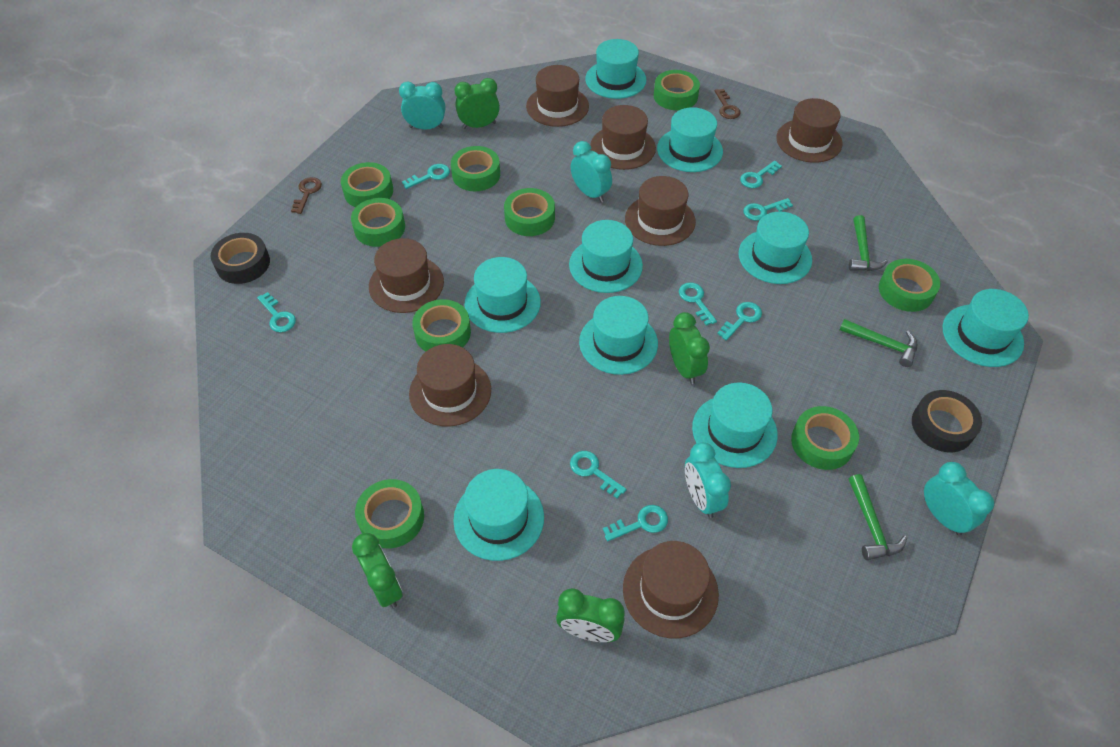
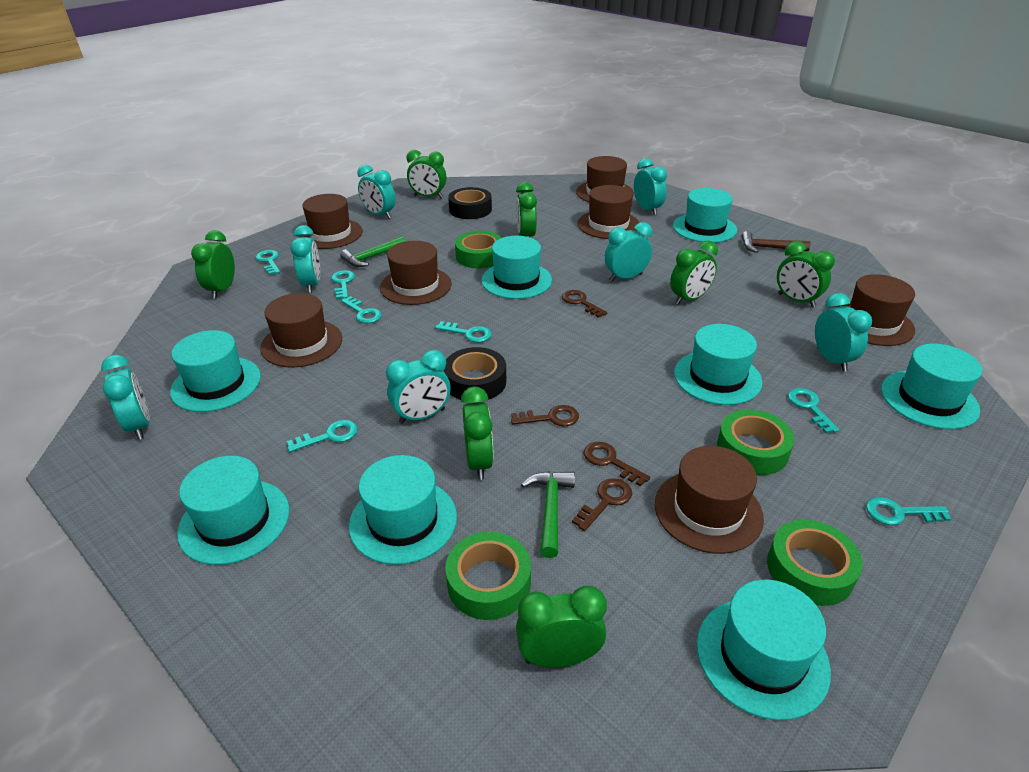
brown hammer: 0 -> 1
brown key: 2 -> 4
green clock: 4 -> 7
green hammer: 3 -> 2
green tape: 9 -> 4
turquoise clock: 4 -> 7
turquoise hat: 9 -> 8
turquoise key: 8 -> 7

